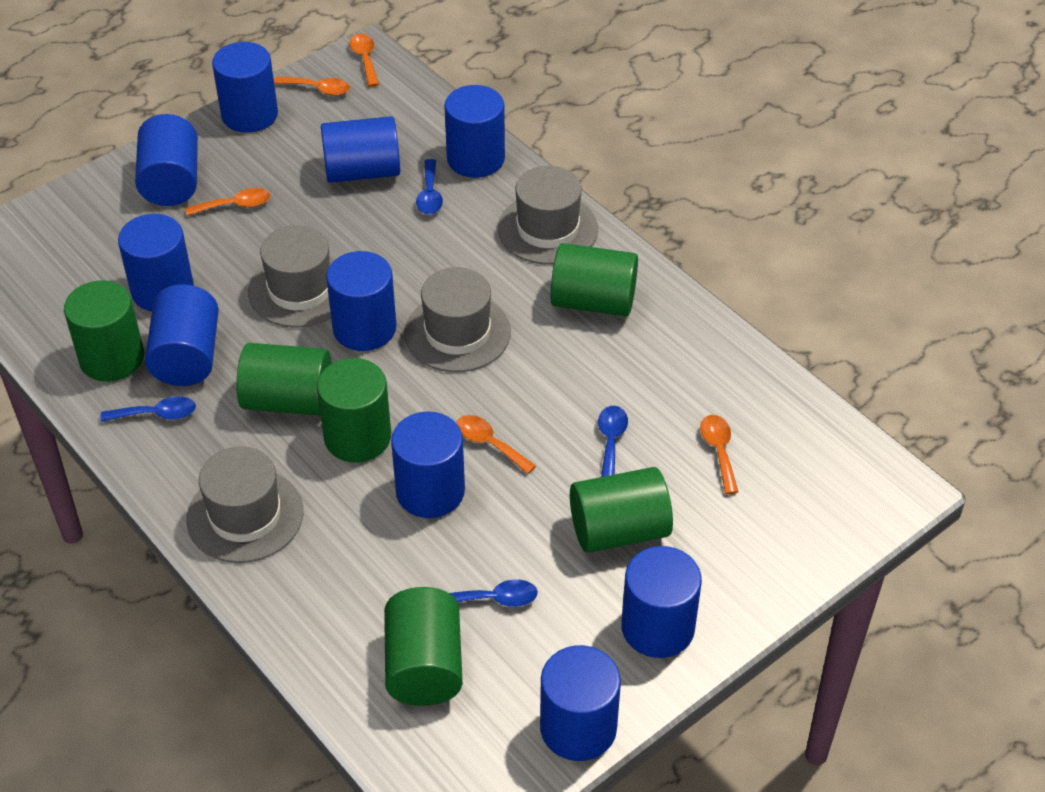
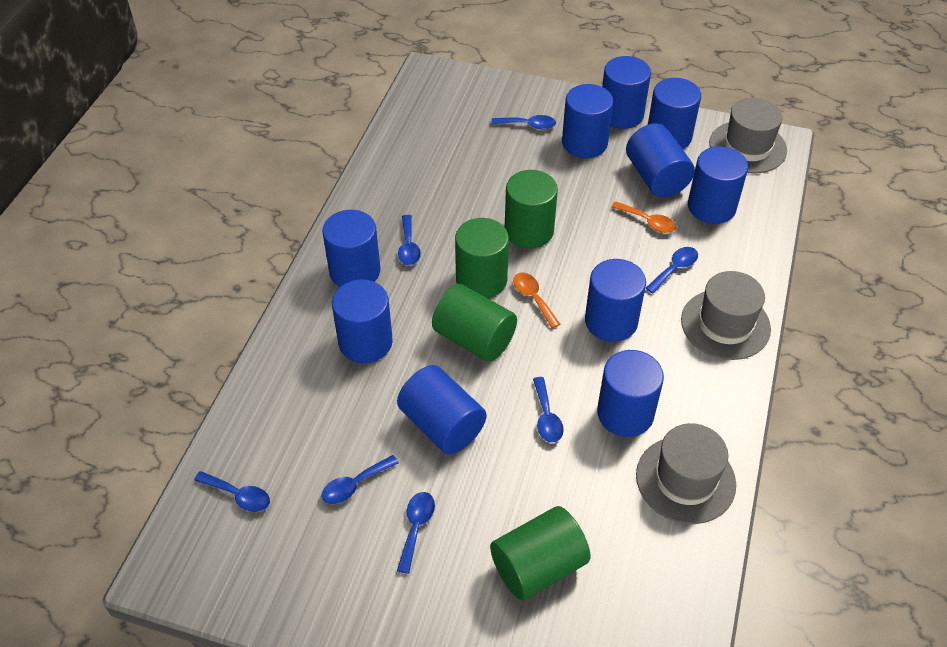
blue spoon: 4 -> 7
green cylinder: 6 -> 4
grey hat: 4 -> 3
orange spoon: 5 -> 2

